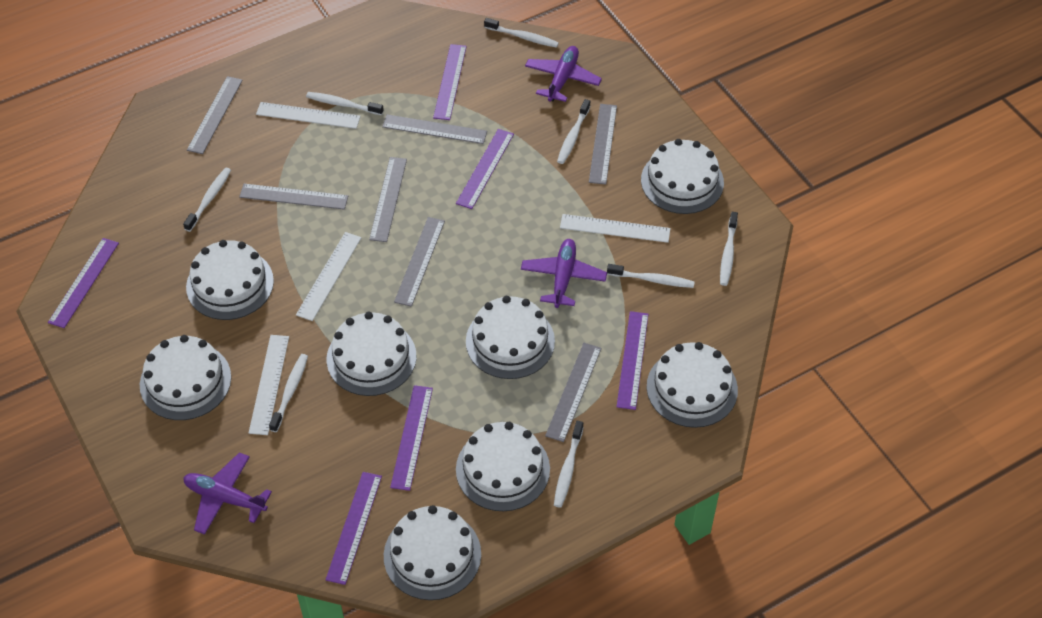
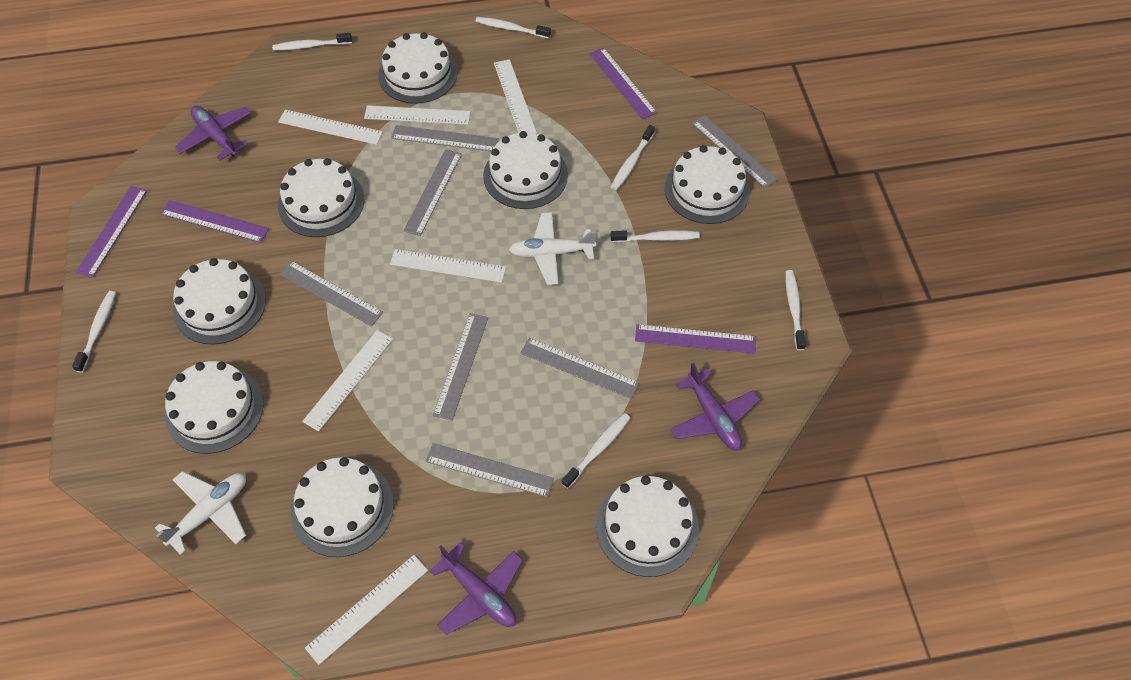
purple ruler: 6 -> 4
white plane: 0 -> 2
white ruler: 4 -> 6
white toothbrush: 8 -> 7

